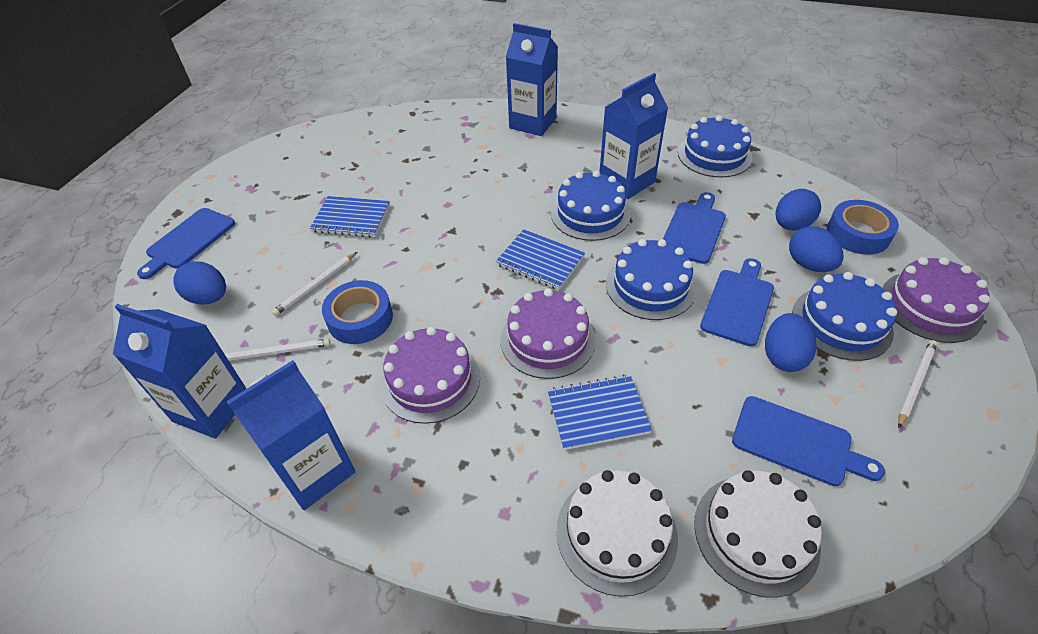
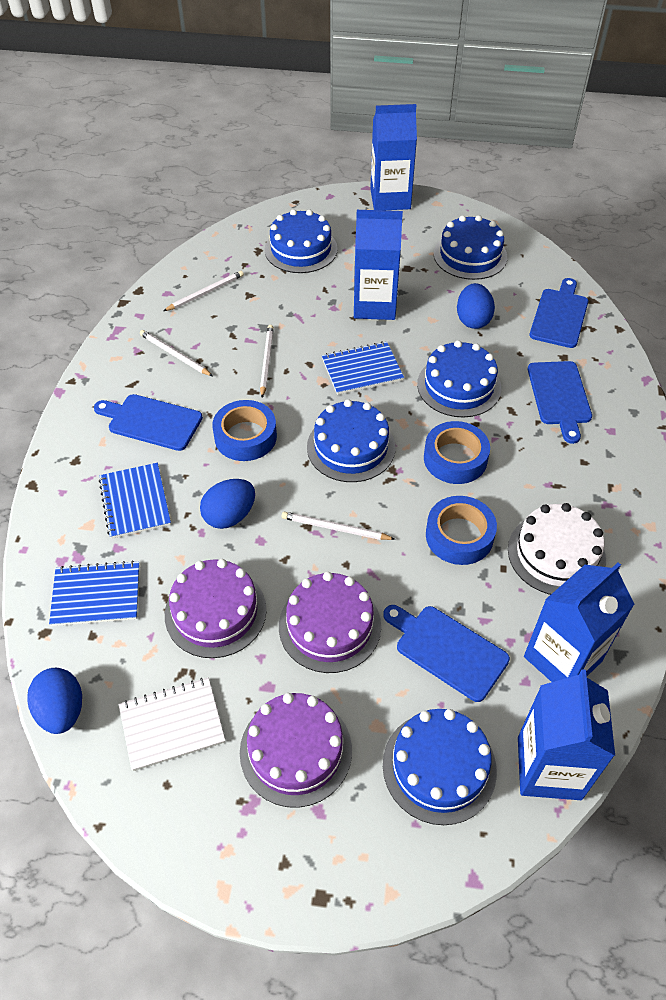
blue cake: 4 -> 5
blue egg: 4 -> 3
blue tape: 2 -> 3
white cake: 2 -> 1
white notebook: 0 -> 1
white pencil: 3 -> 4

